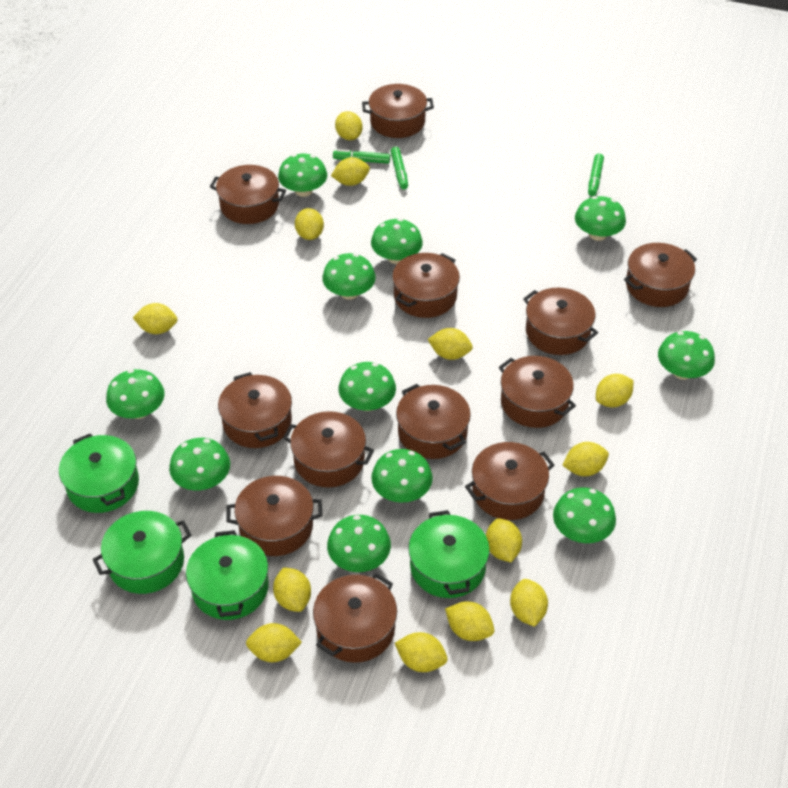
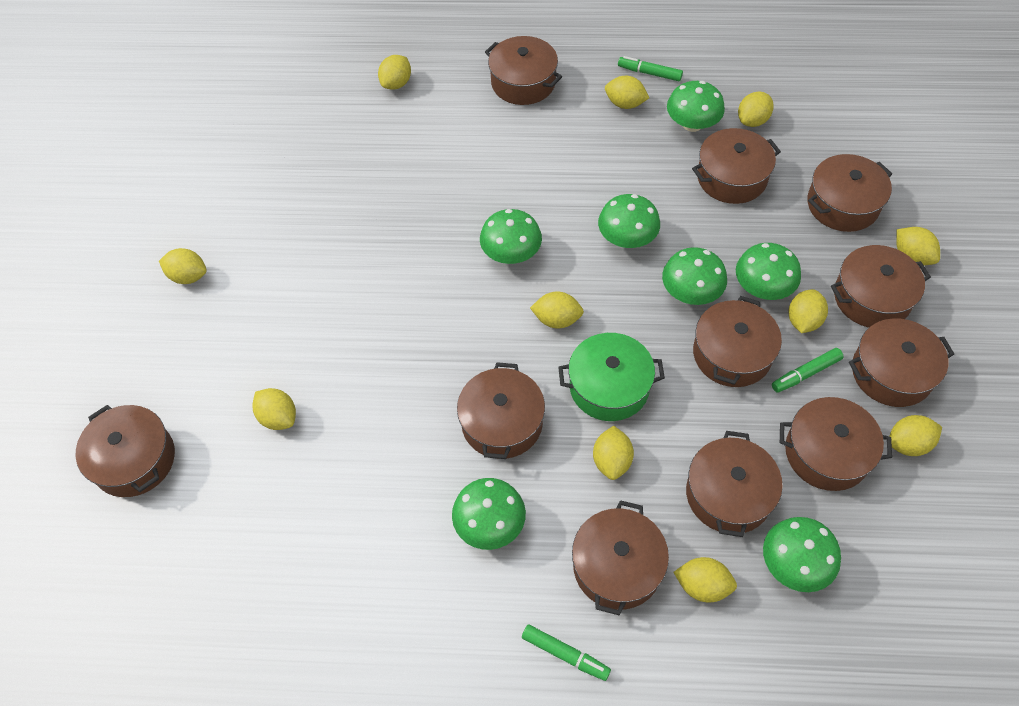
brown pot: 12 -> 11
green mushroom: 11 -> 7
green pot: 4 -> 1
yellow lemon: 13 -> 11

